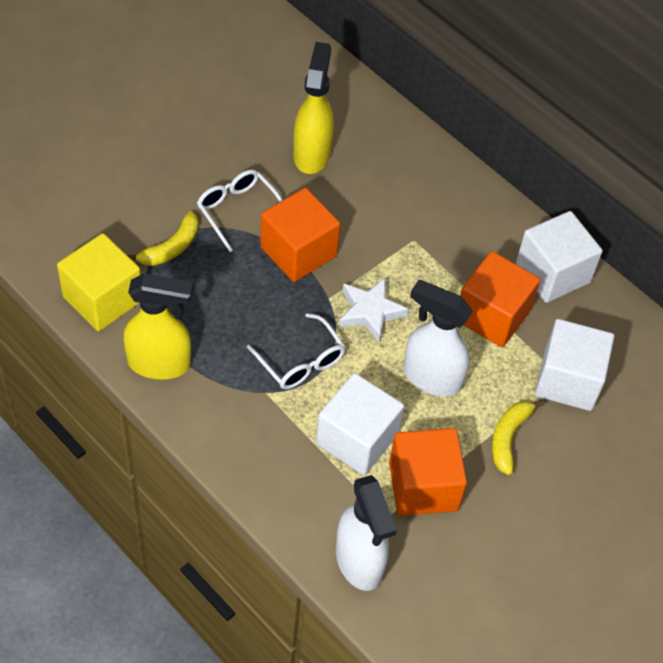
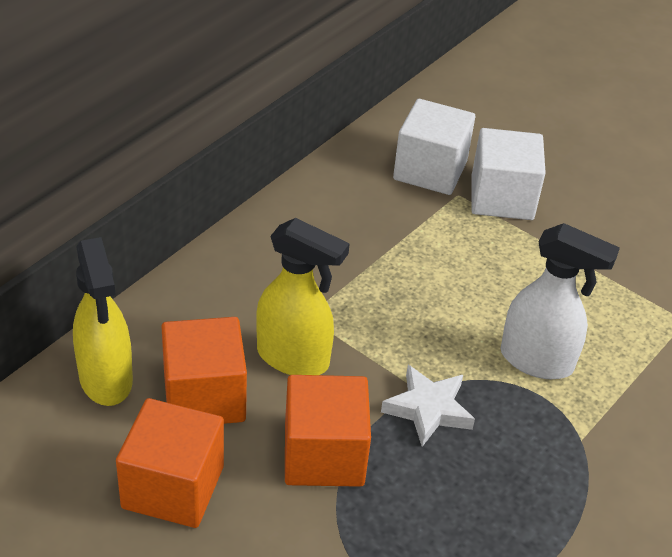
white cube: 3 -> 2
white glasses: 2 -> 0
white spray bottle: 2 -> 1
yellow banana: 2 -> 0
yellow cube: 1 -> 0

